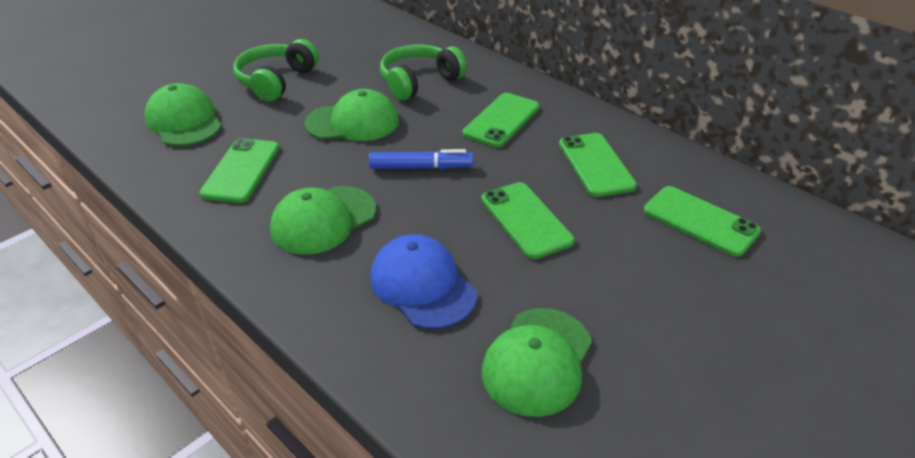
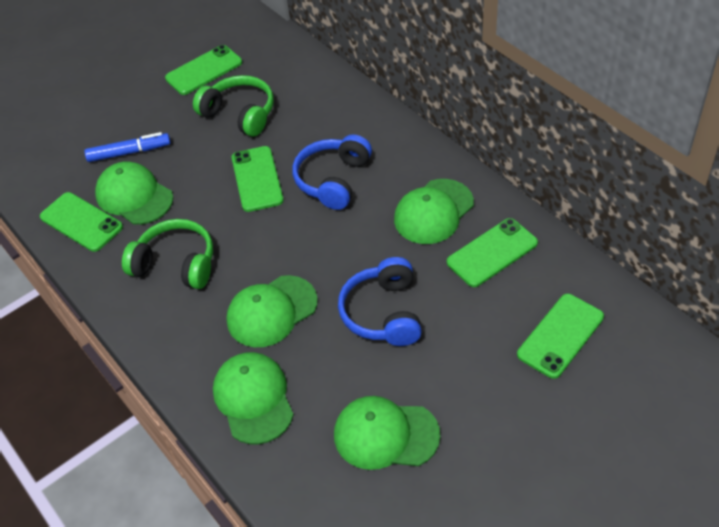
blue cap: 1 -> 0
blue headphones: 0 -> 2
green cap: 4 -> 5

